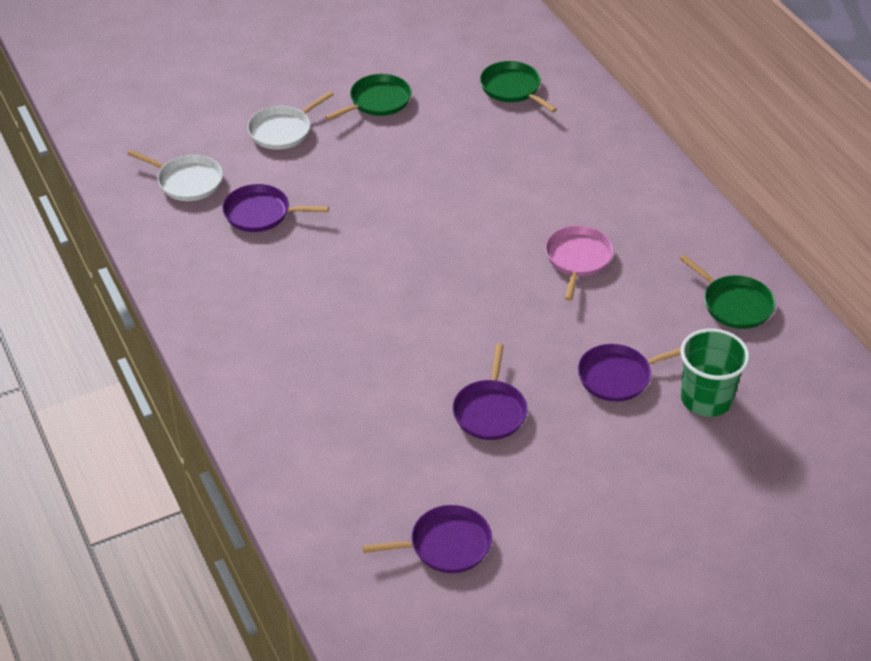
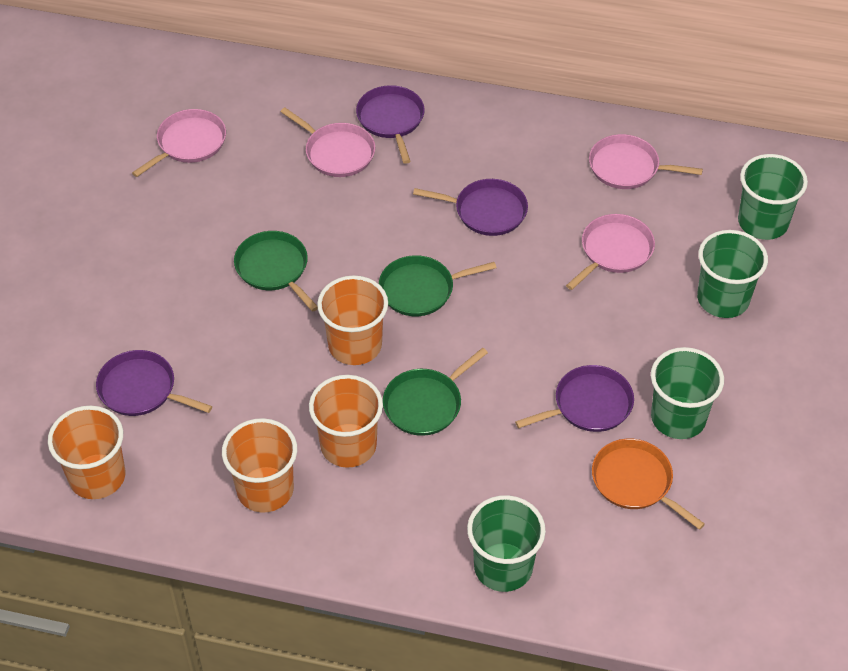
green cup: 1 -> 4
orange cup: 0 -> 4
orange pan: 0 -> 1
pink pan: 1 -> 4
white pan: 2 -> 0

